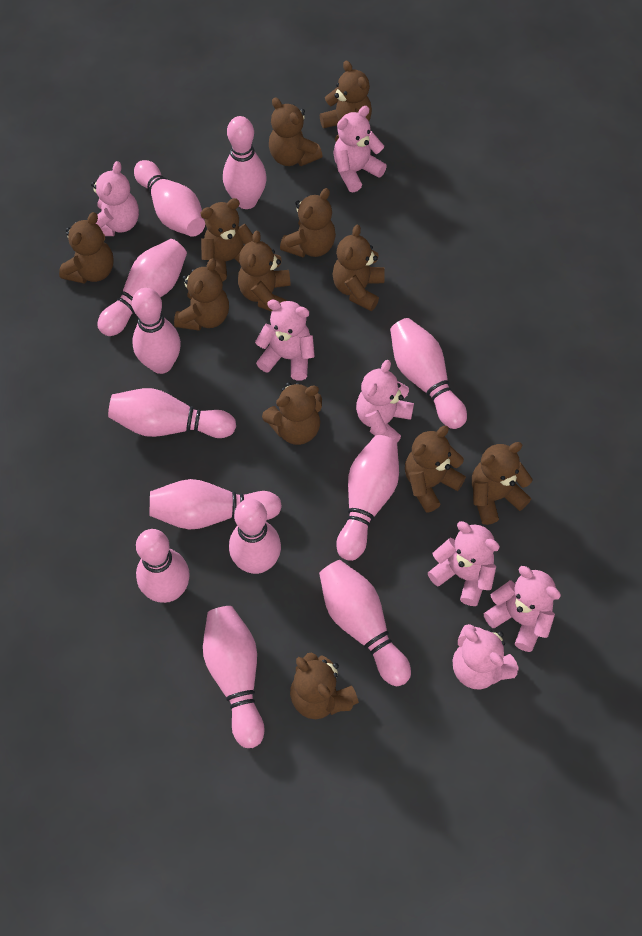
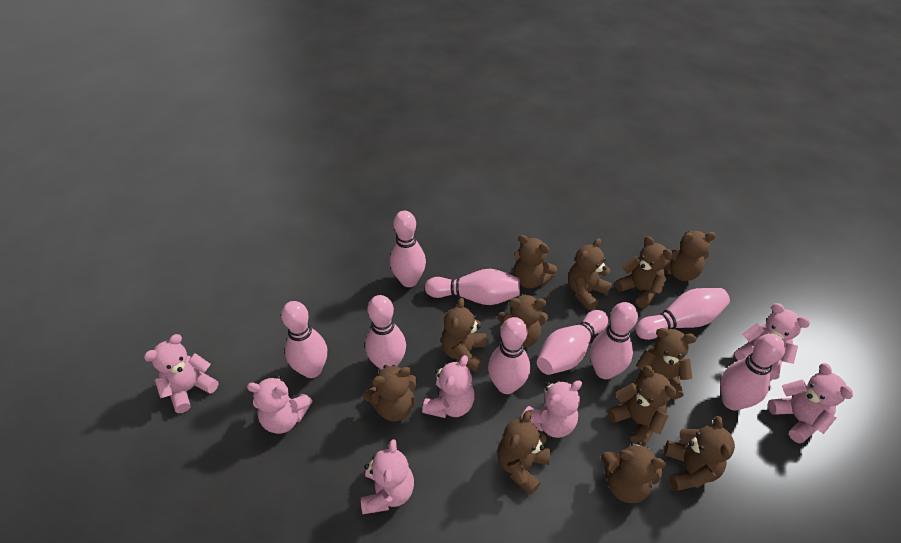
pink bowling pin: 12 -> 9

